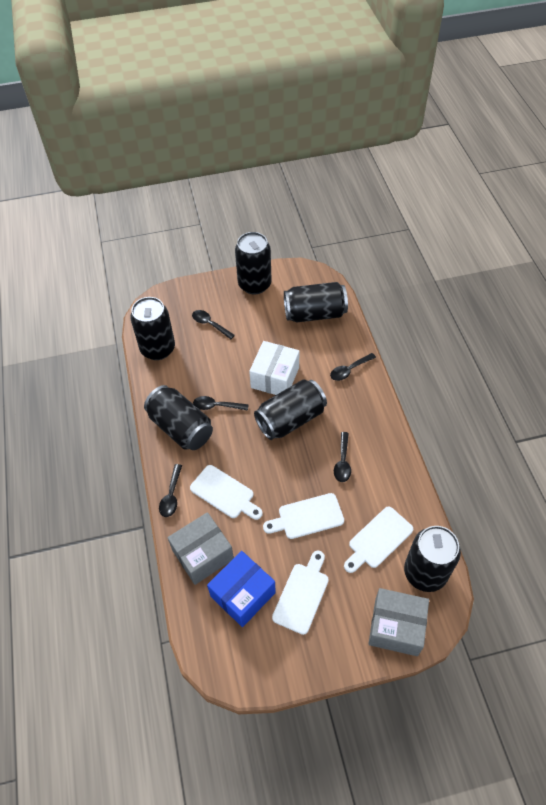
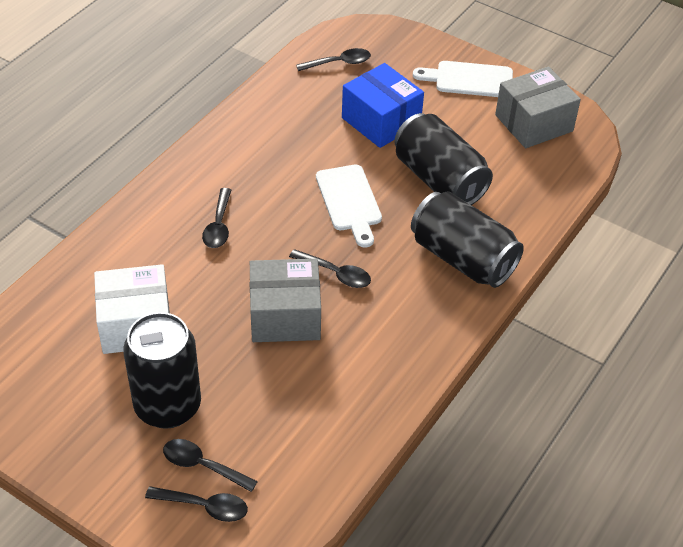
black can: 6 -> 3
white cutting board: 4 -> 2

